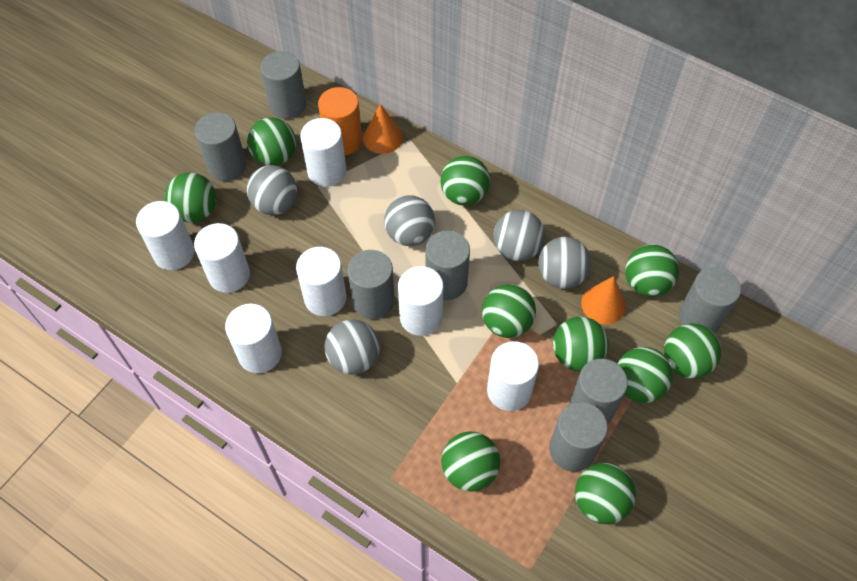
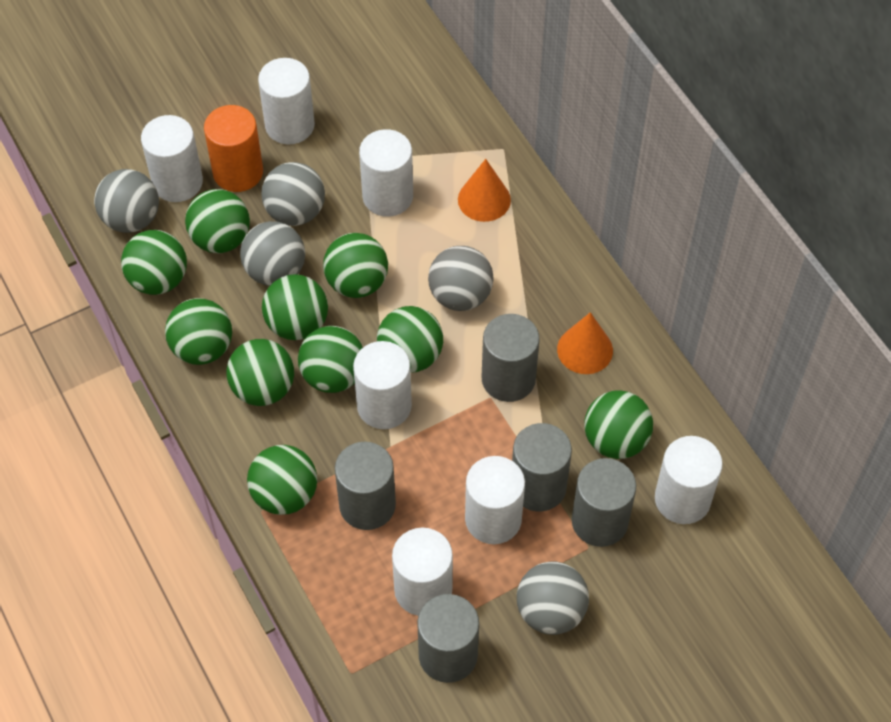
grey cylinder: 7 -> 5

